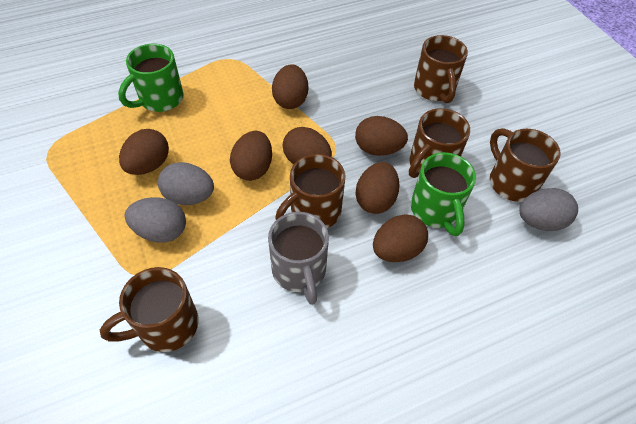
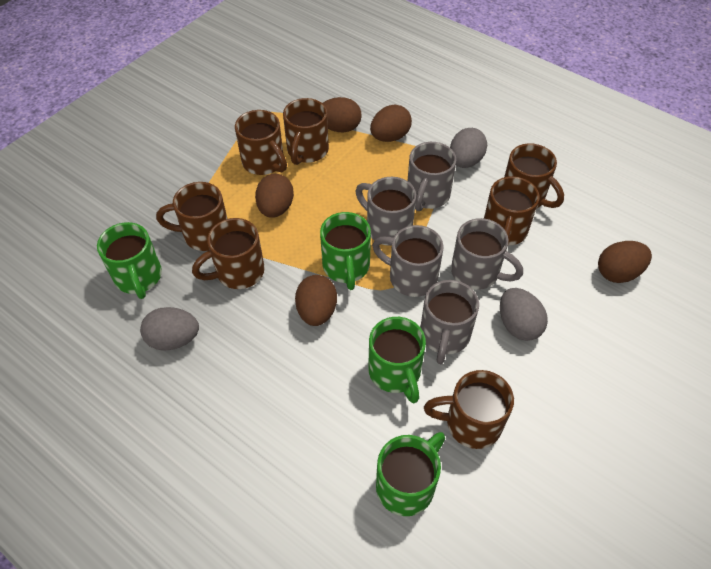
brown egg: 7 -> 5
brown mug: 5 -> 7
green mug: 2 -> 4
grey mug: 1 -> 5

